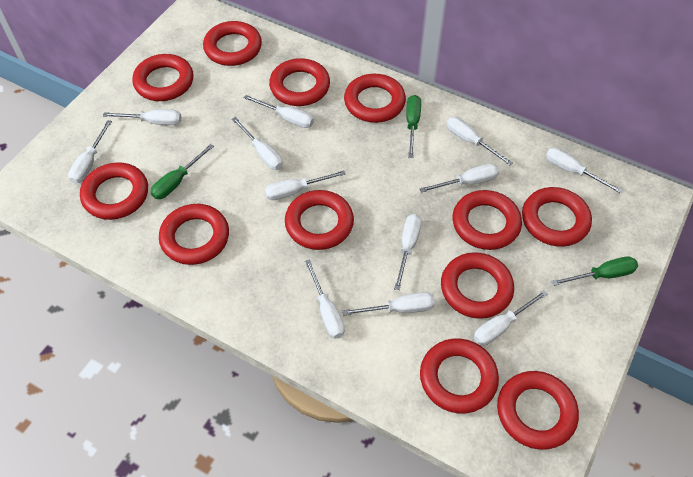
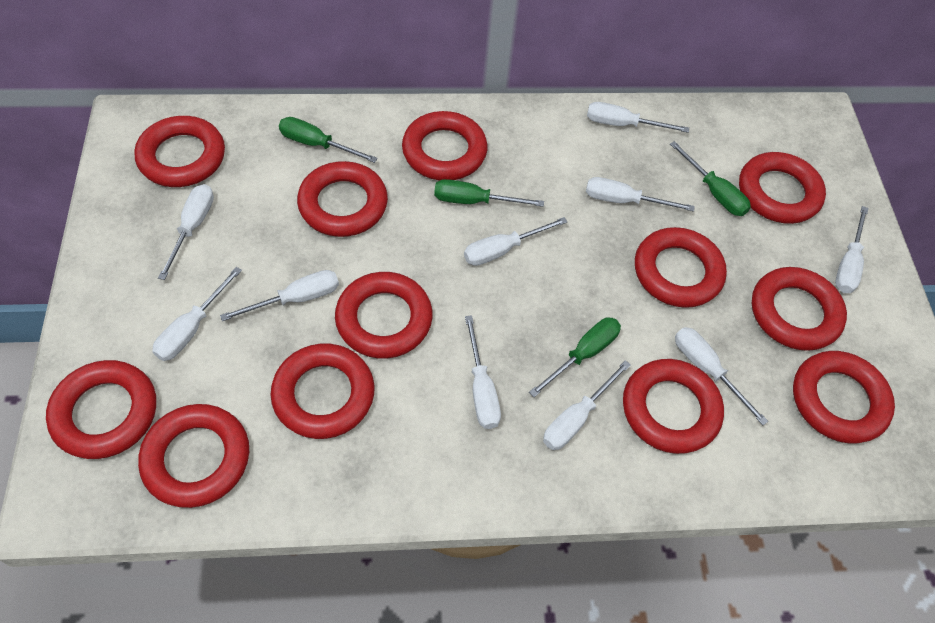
green screwdriver: 3 -> 4
white screwdriver: 12 -> 10

